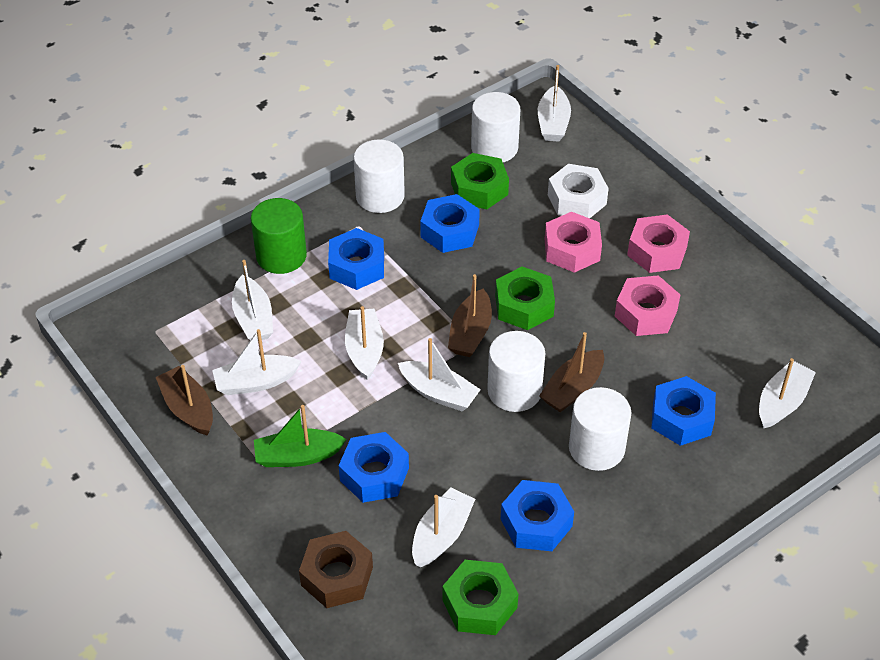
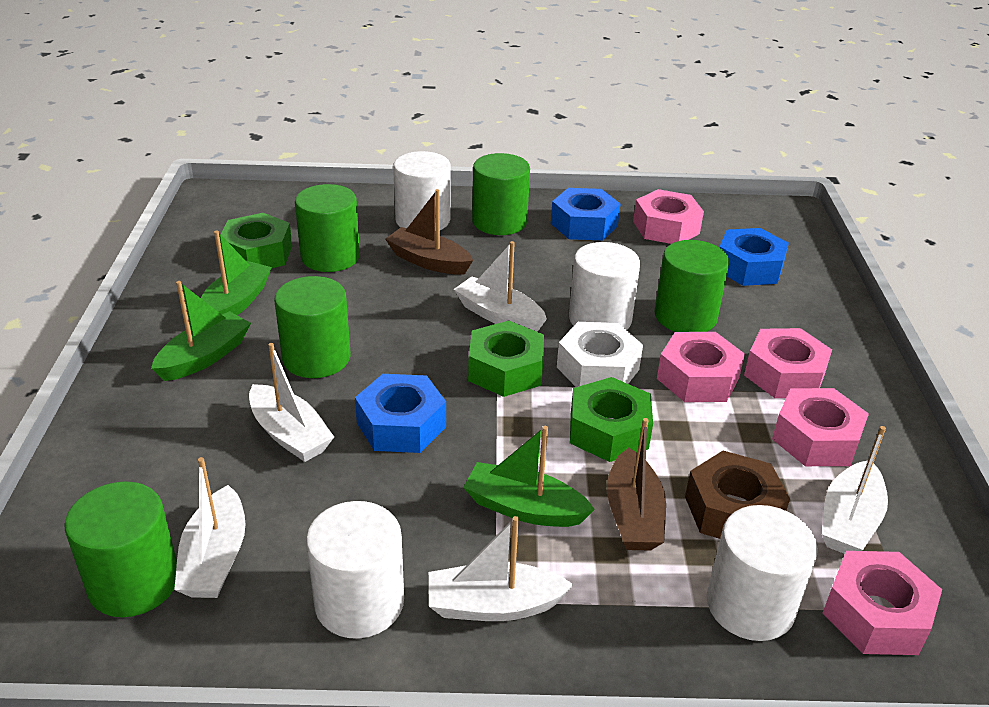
blue nut: 5 -> 3
brown boat: 3 -> 2
green boat: 1 -> 3
green cylinder: 1 -> 5
pink nut: 3 -> 5
white boat: 7 -> 5

